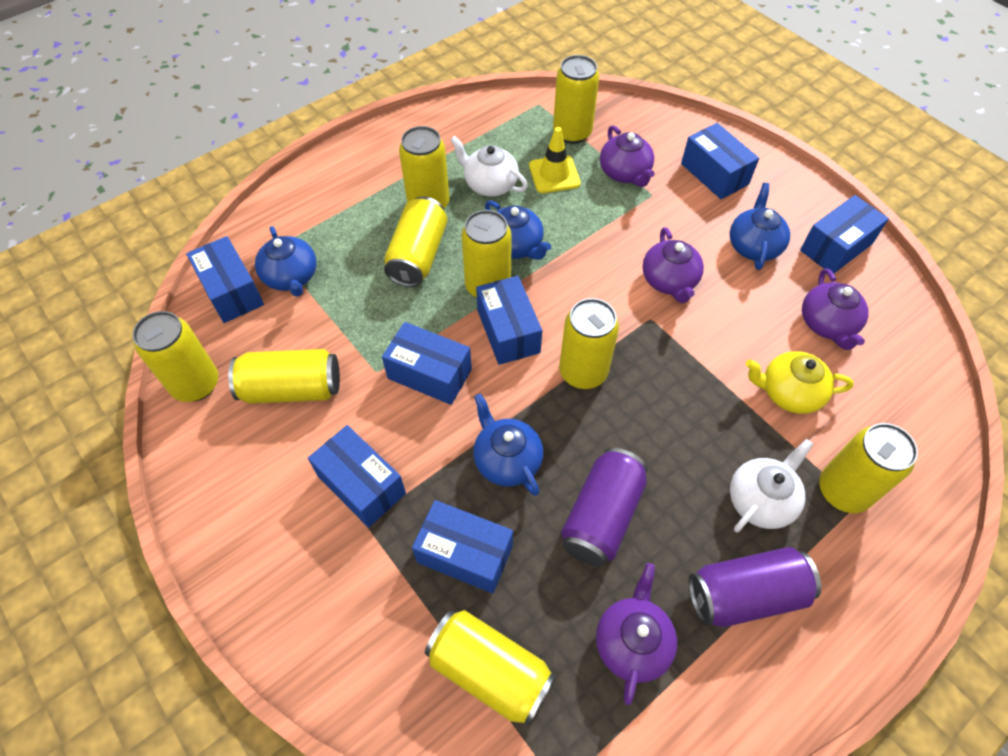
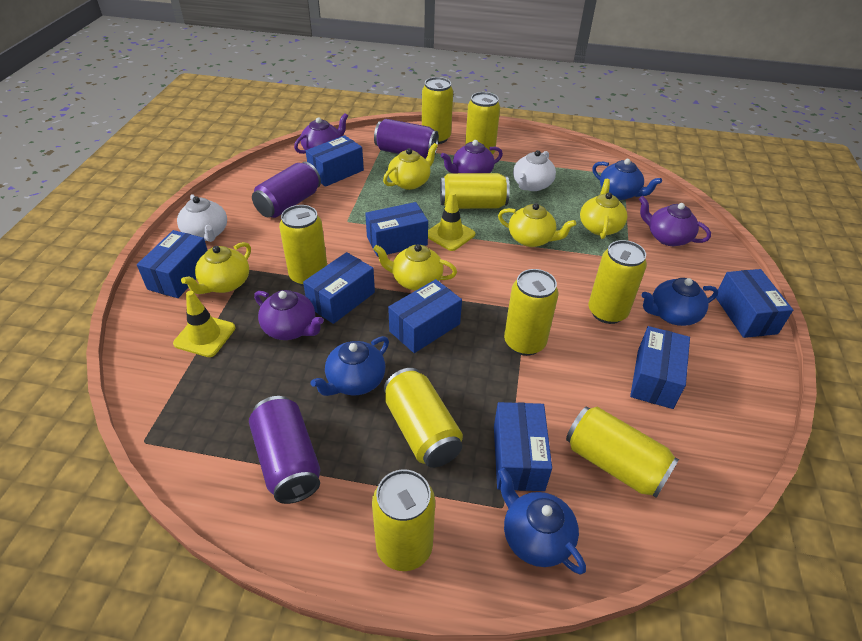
blue box: 7 -> 8
purple can: 2 -> 3
yellow teapot: 1 -> 5
yellow traffic cone: 1 -> 2

